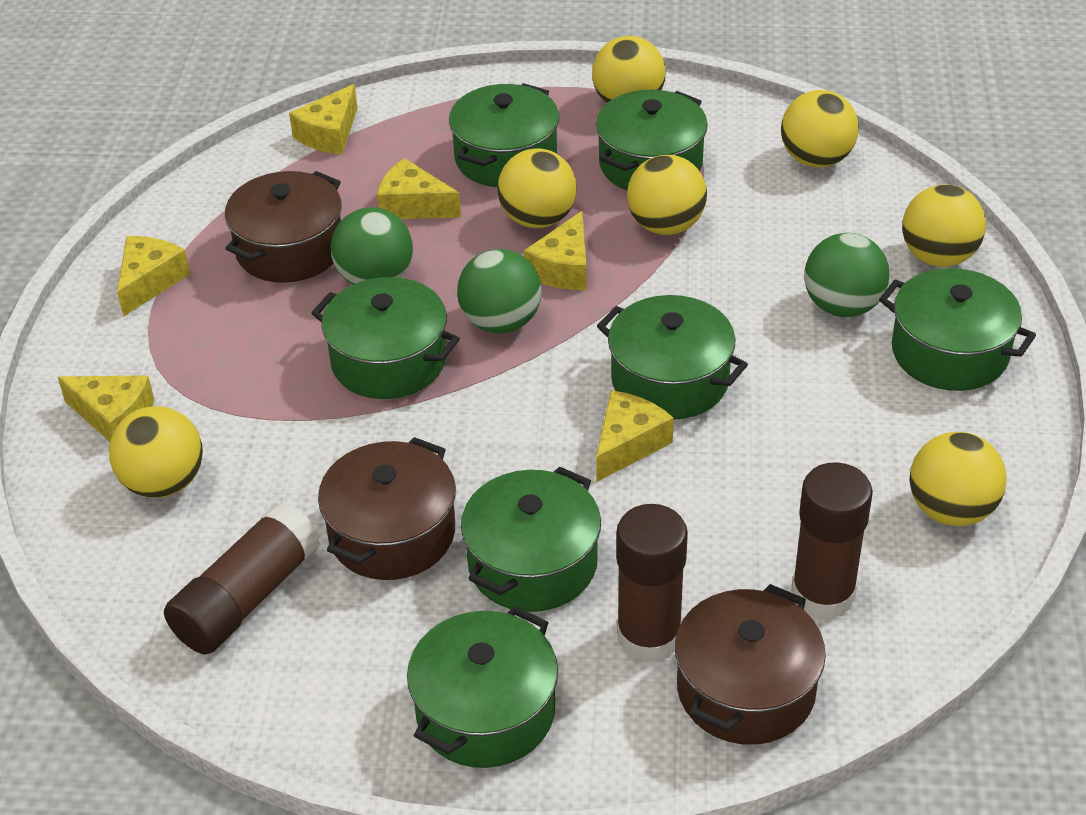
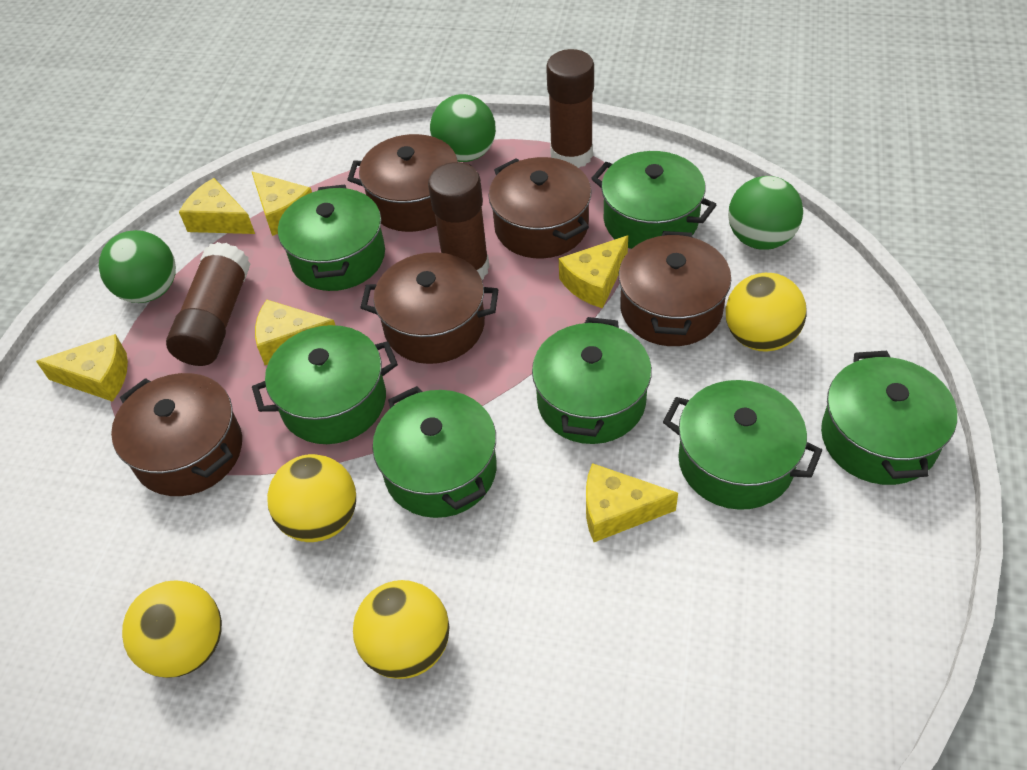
brown pot: 3 -> 5
yellow ball: 7 -> 4

